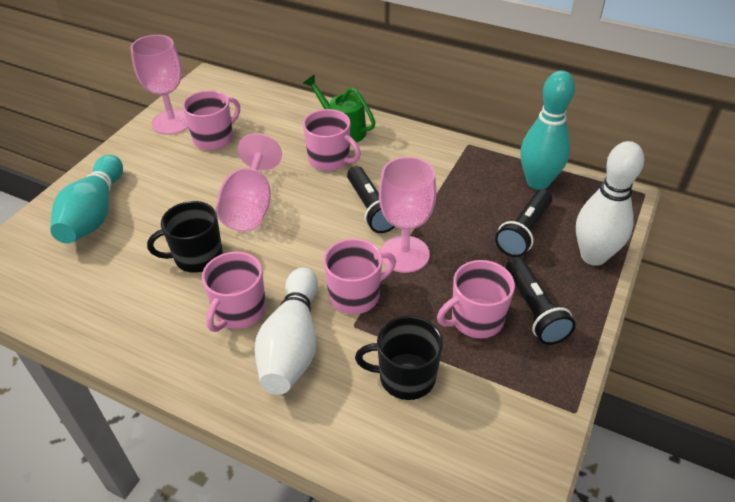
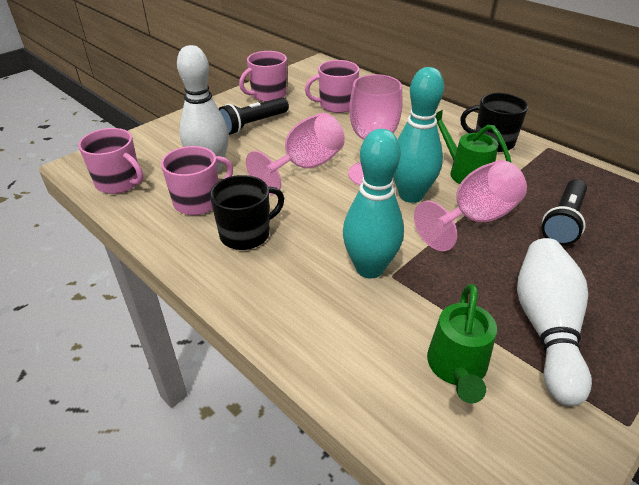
black flashlight: 3 -> 2
green watering can: 1 -> 2
pink mug: 5 -> 4

